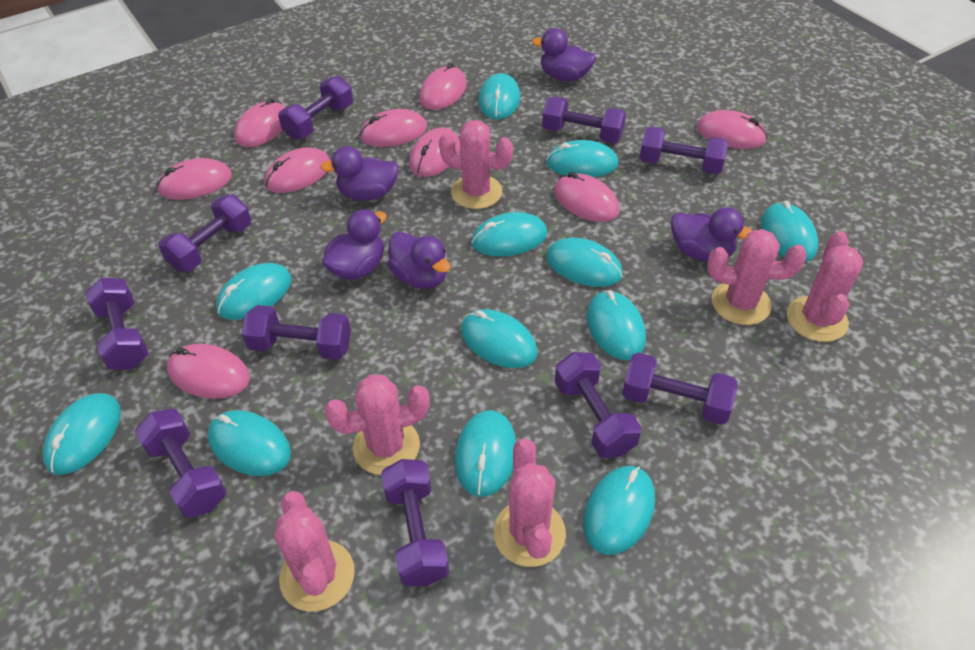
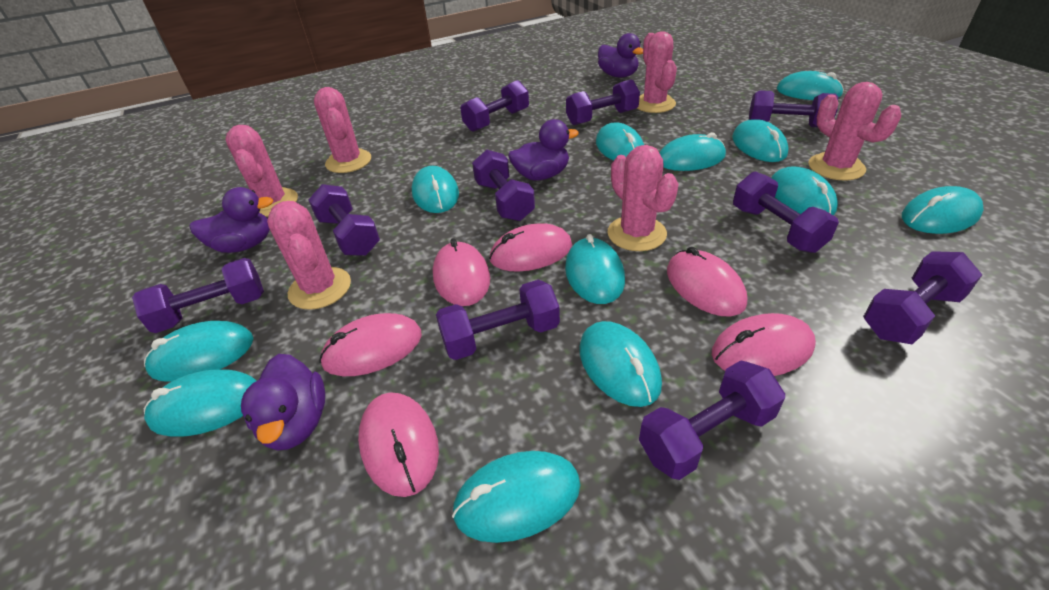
pink mouse: 9 -> 6
purple duck: 5 -> 4

